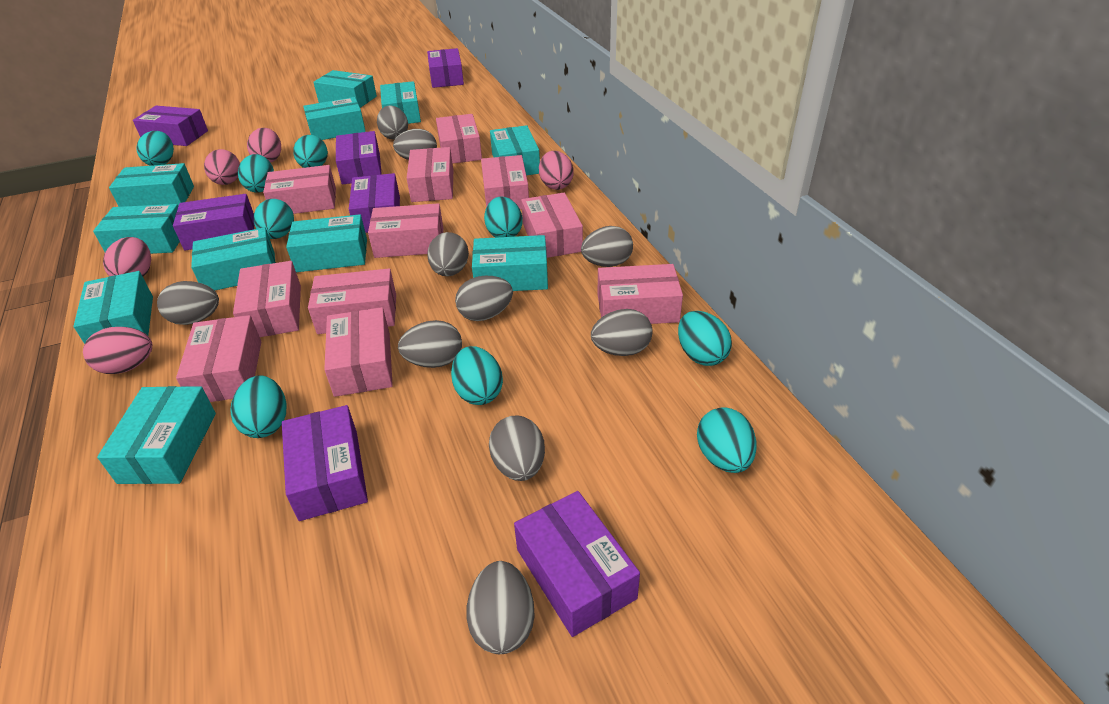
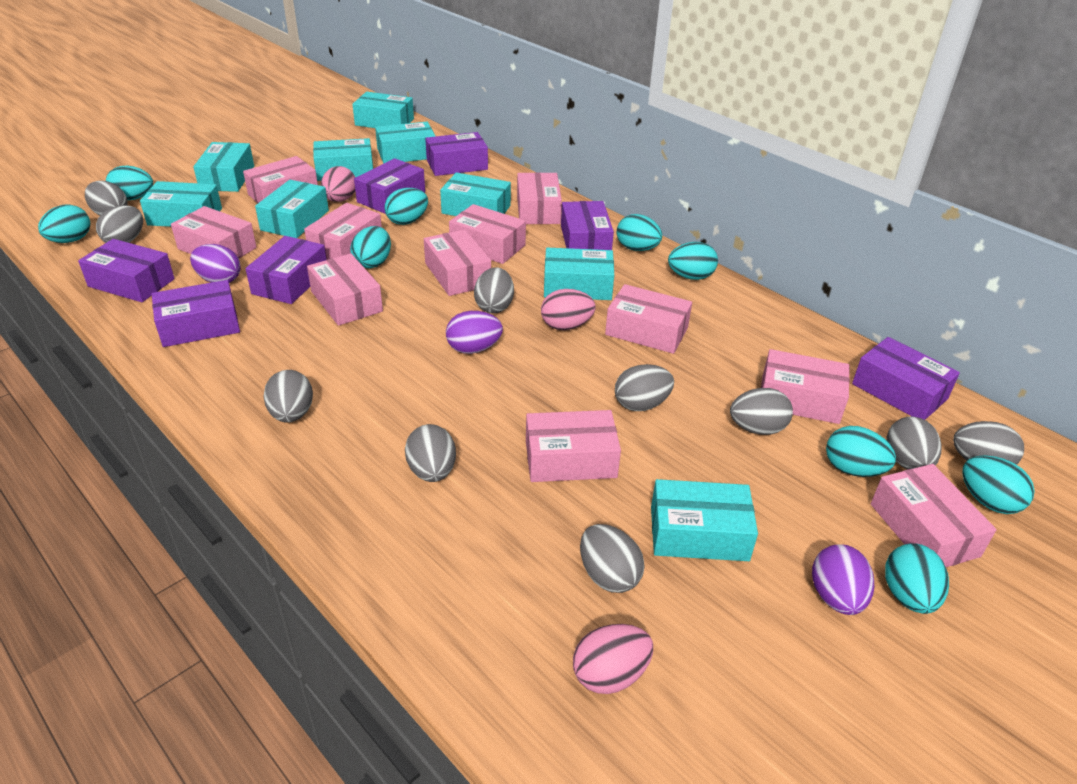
pink egg: 5 -> 3
purple egg: 0 -> 3
turquoise box: 11 -> 9

